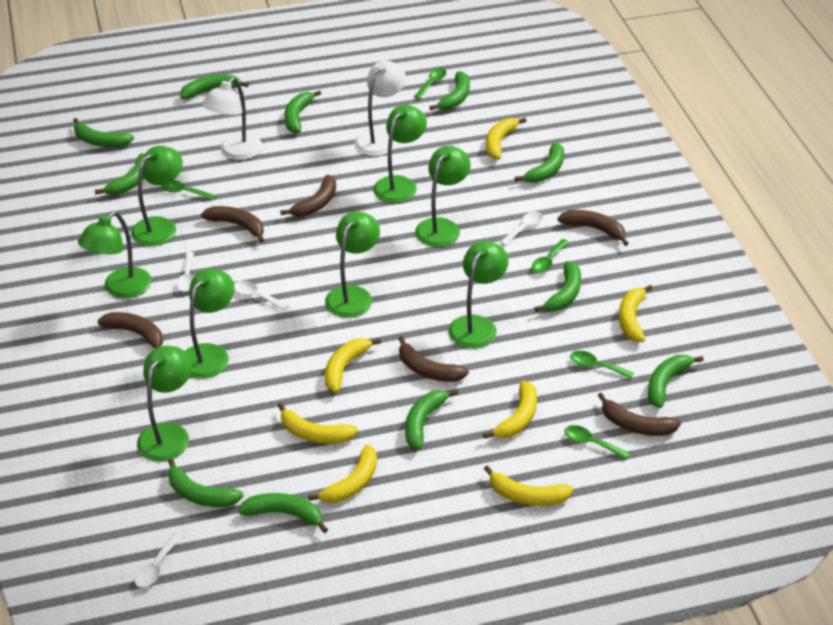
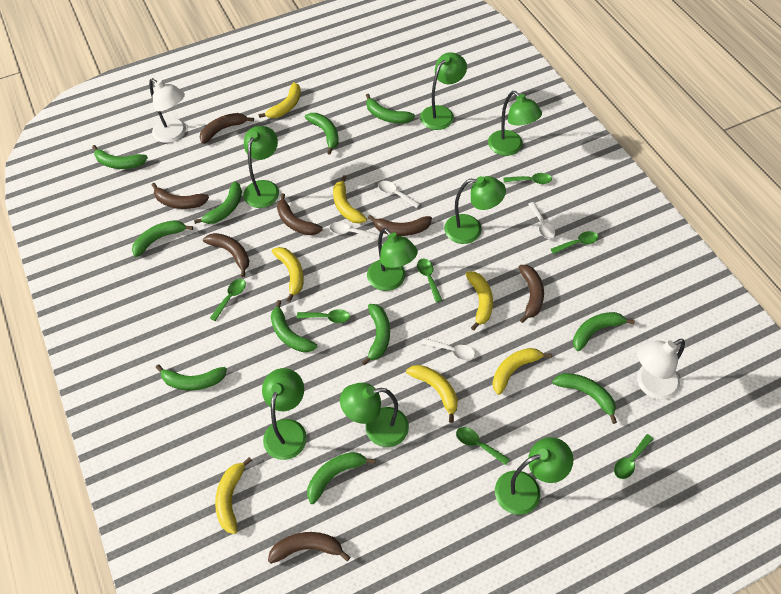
brown banana: 6 -> 7
green spoon: 5 -> 7

